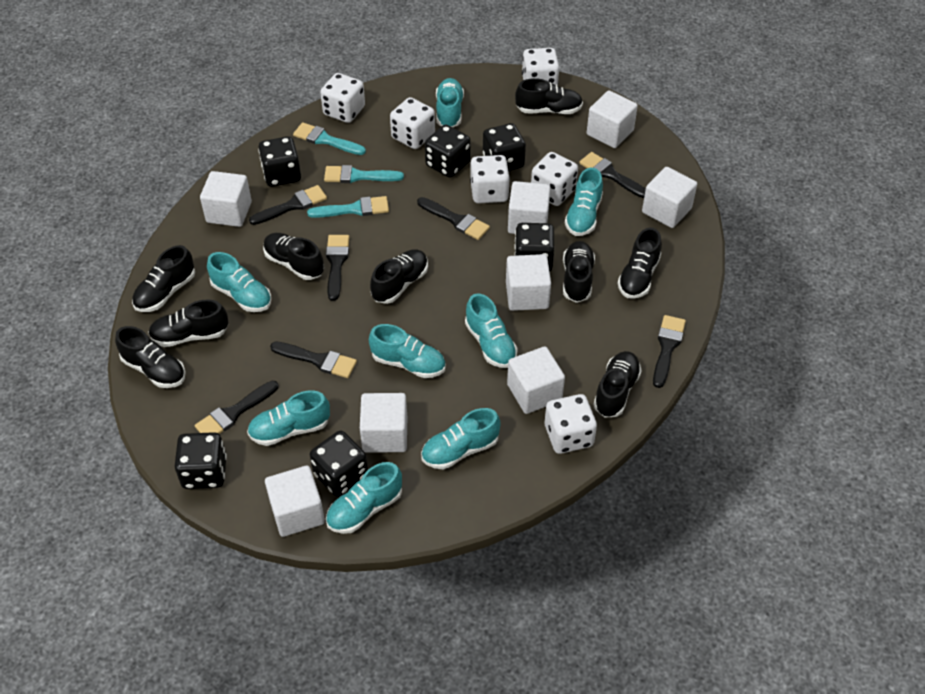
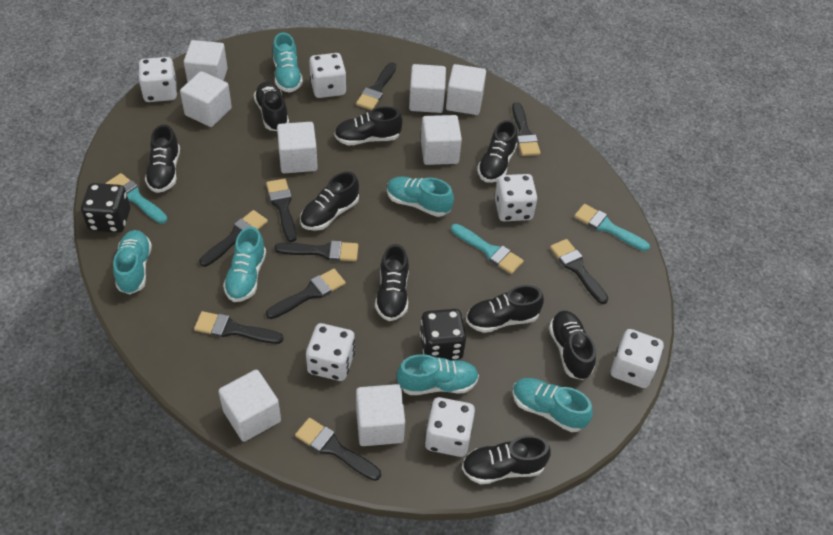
black brush: 7 -> 9
black dice: 6 -> 2
turquoise shoe: 8 -> 6

